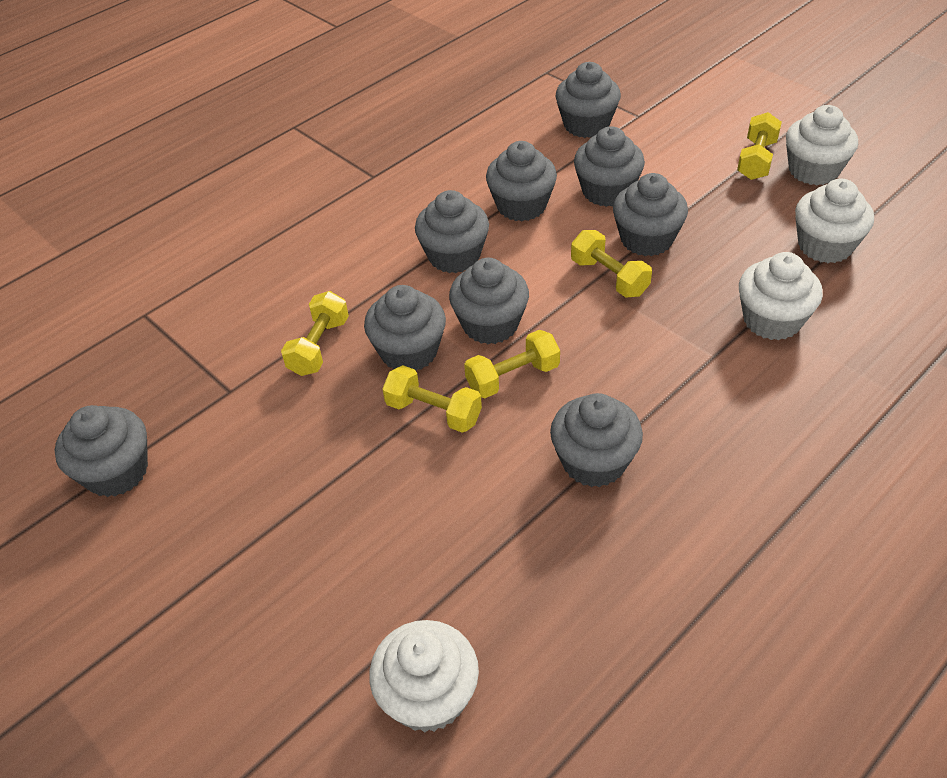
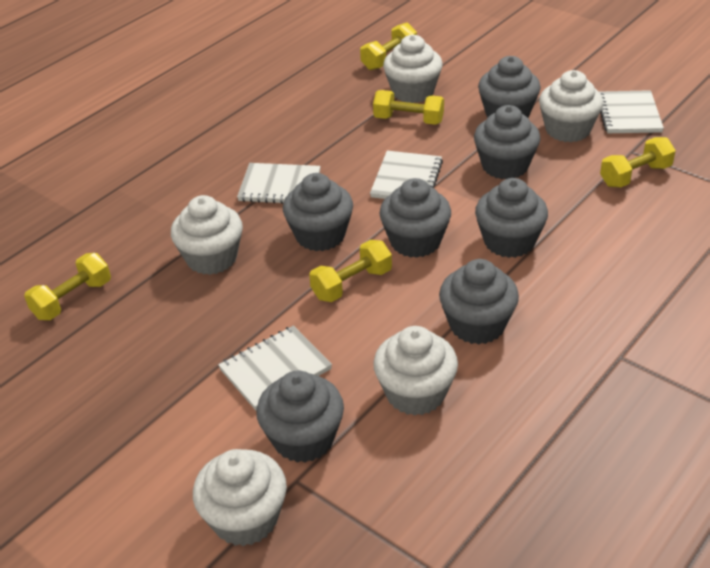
grey cupcake: 9 -> 7
white cupcake: 4 -> 5
white notebook: 0 -> 4

